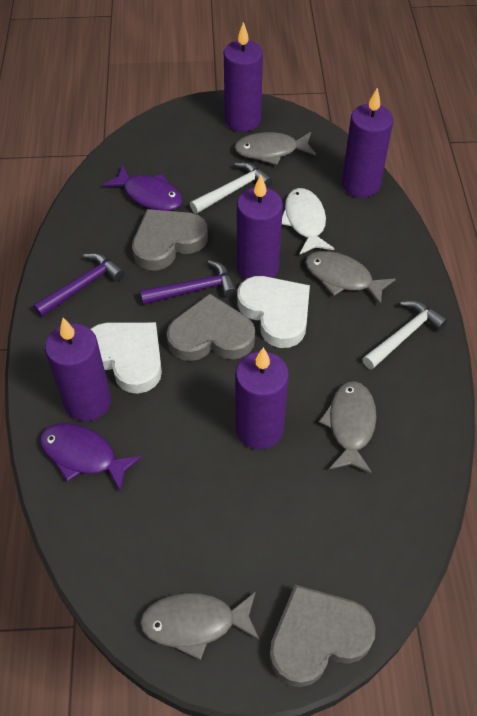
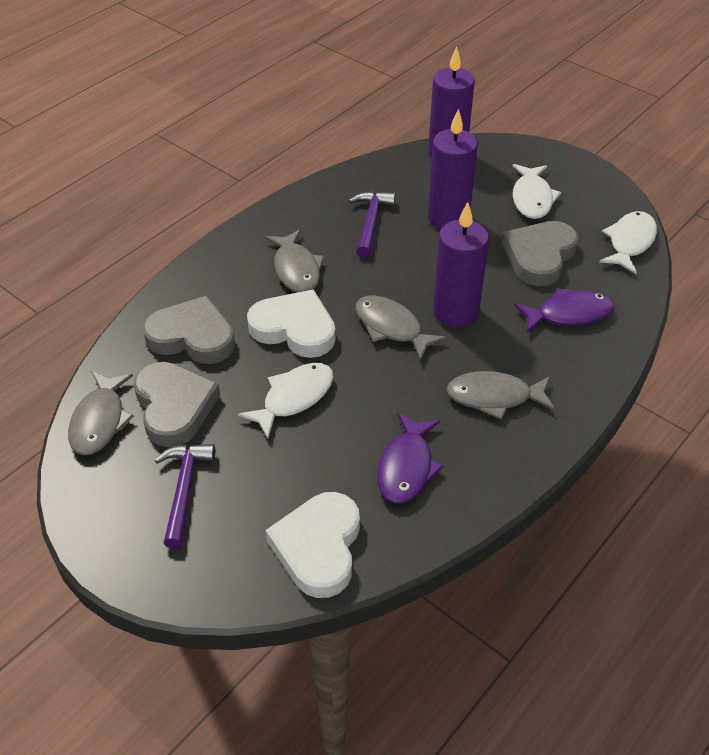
purple candle: 5 -> 3
white fish: 1 -> 3
white hammer: 2 -> 0

